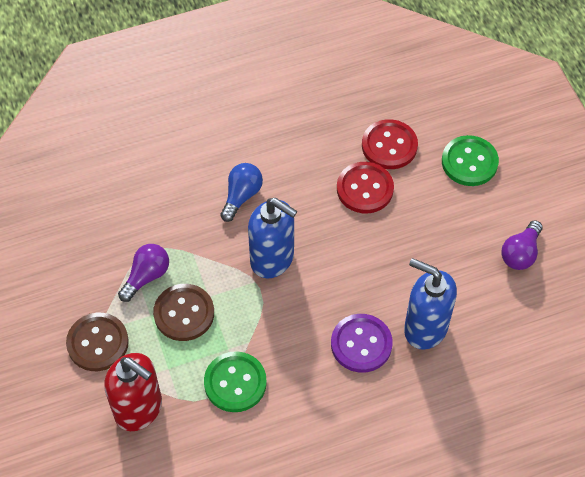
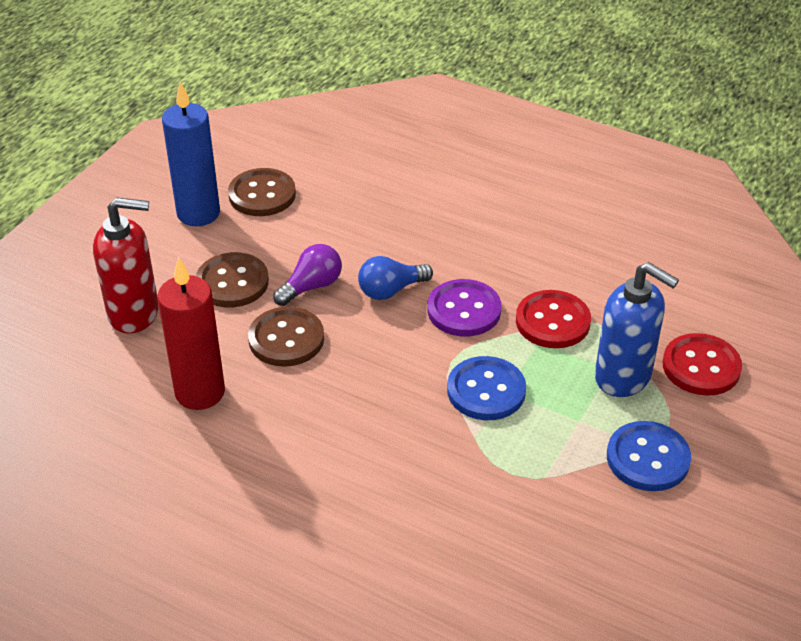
blue button: 0 -> 2
blue candle: 0 -> 1
blue soap dispenser: 2 -> 1
brown button: 2 -> 3
green button: 2 -> 0
purple light bulb: 2 -> 1
red candle: 0 -> 1

